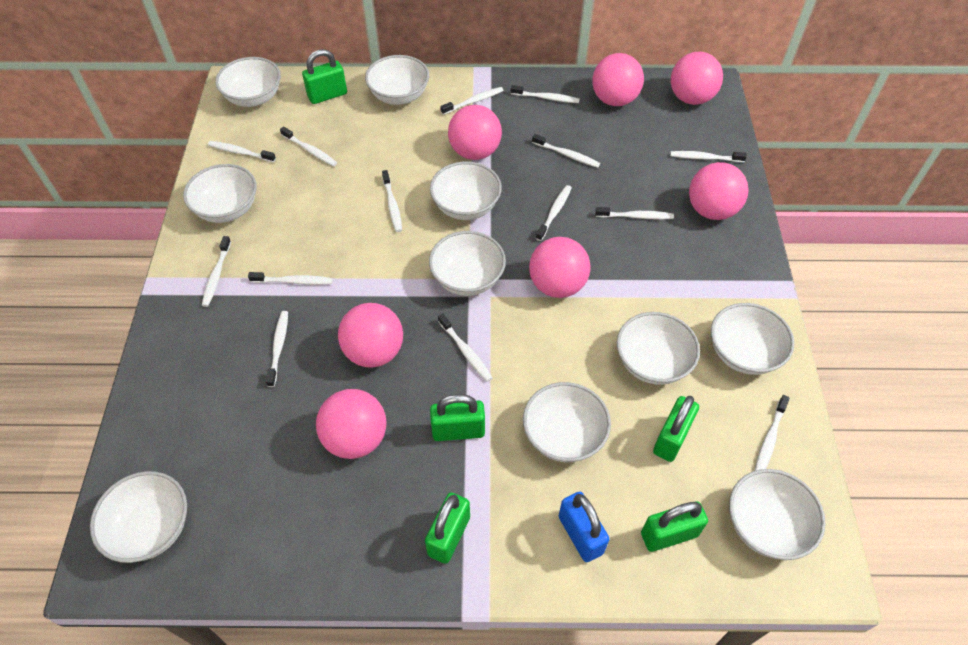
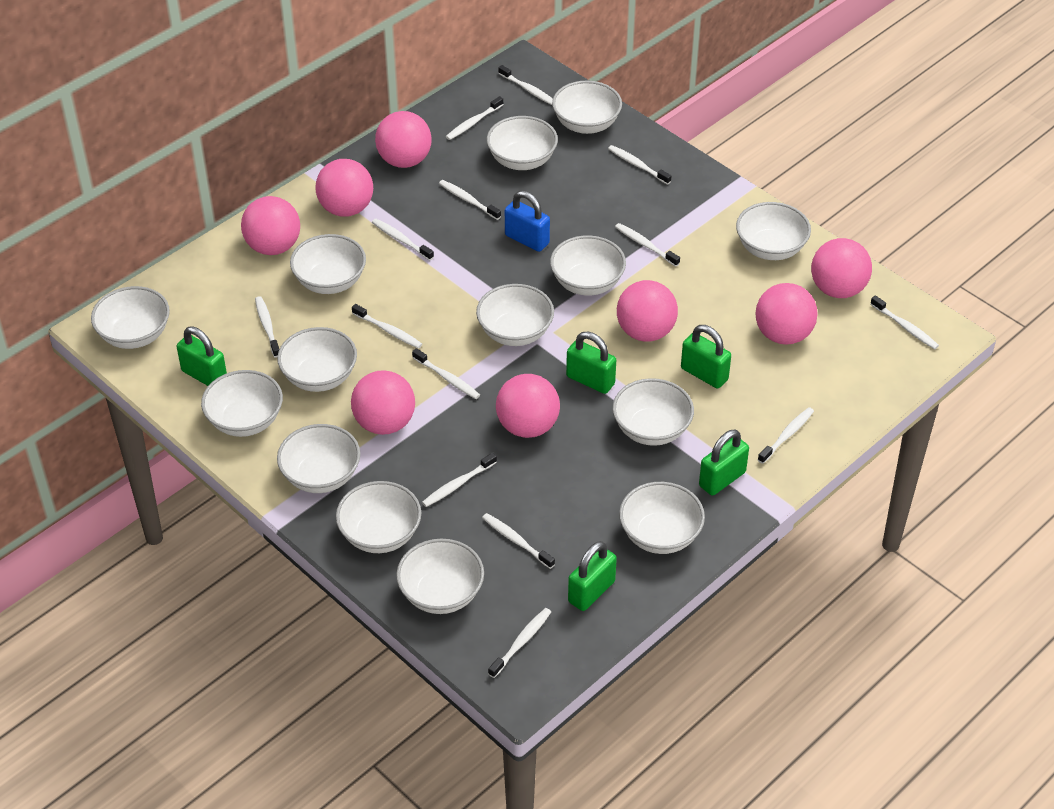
pink ball: 7 -> 8
white bowl: 10 -> 14

